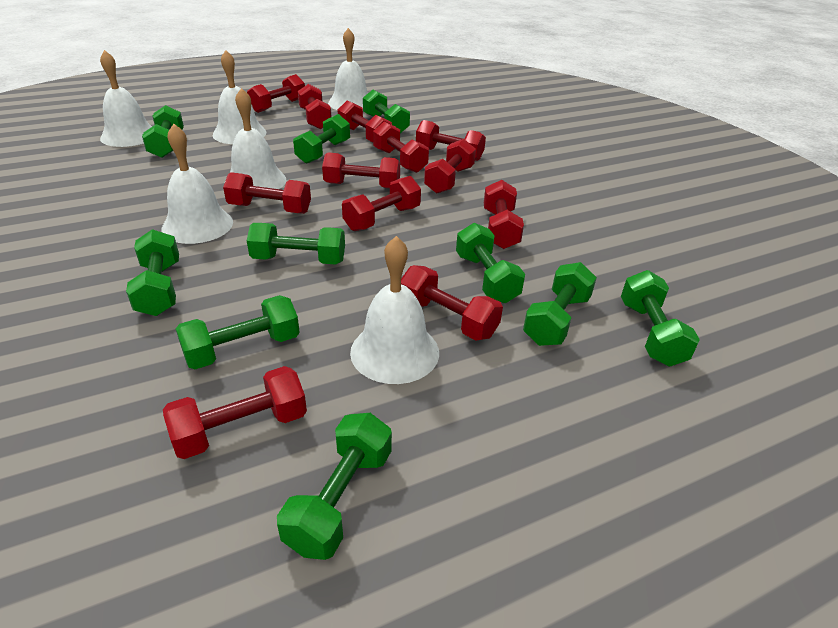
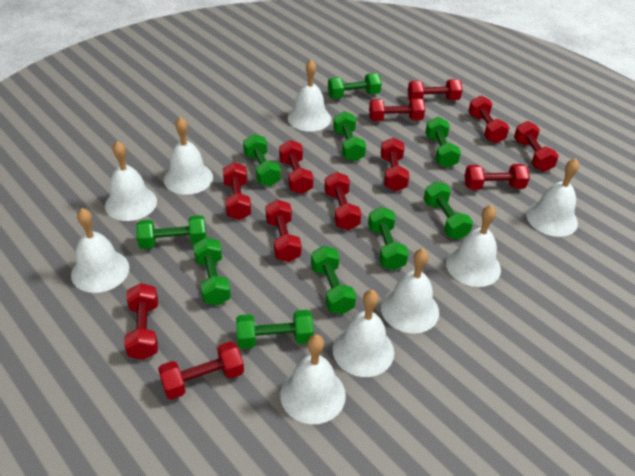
white bell: 6 -> 9

